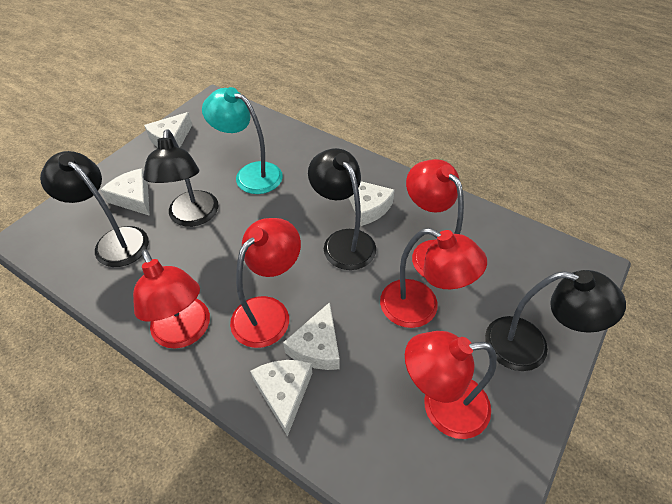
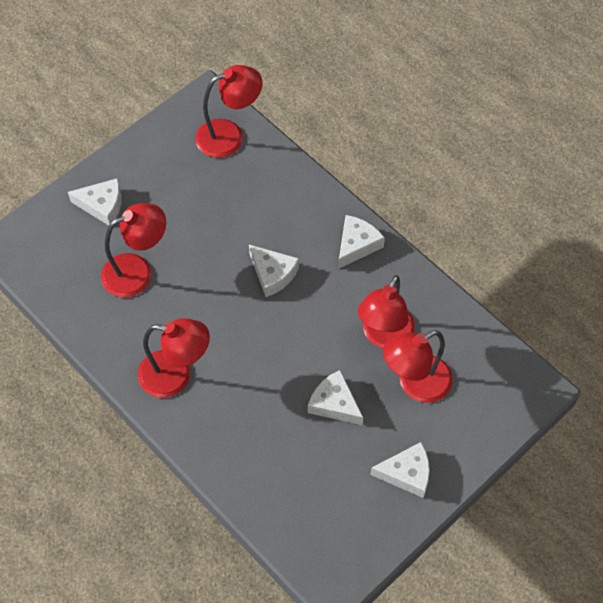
black lamp: 4 -> 0
turquoise lamp: 1 -> 0

